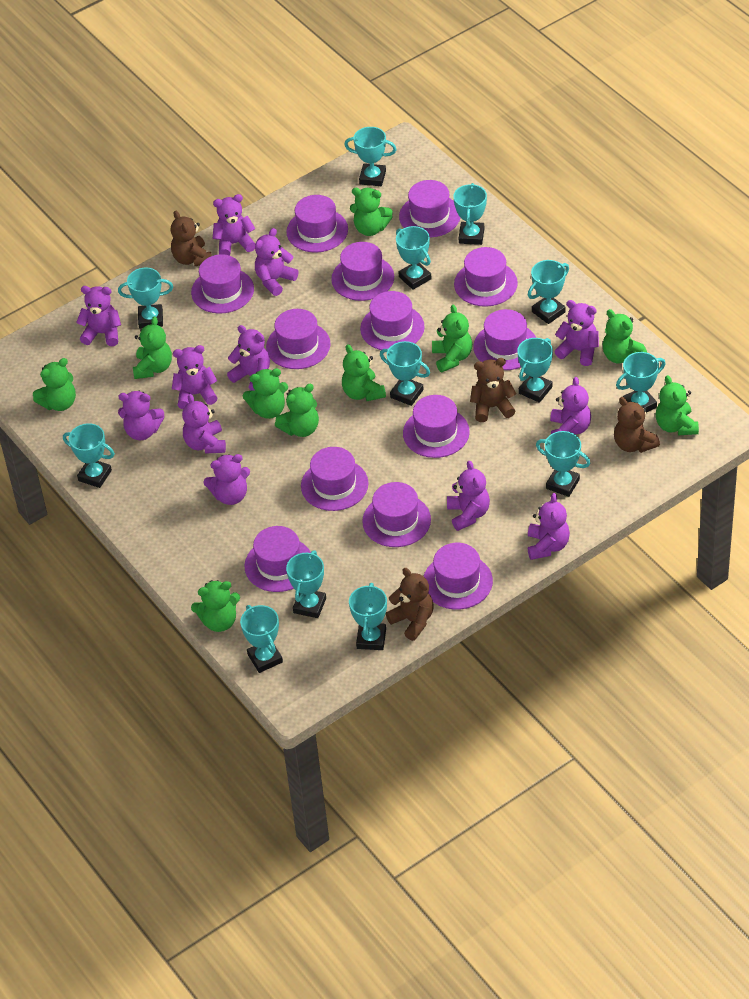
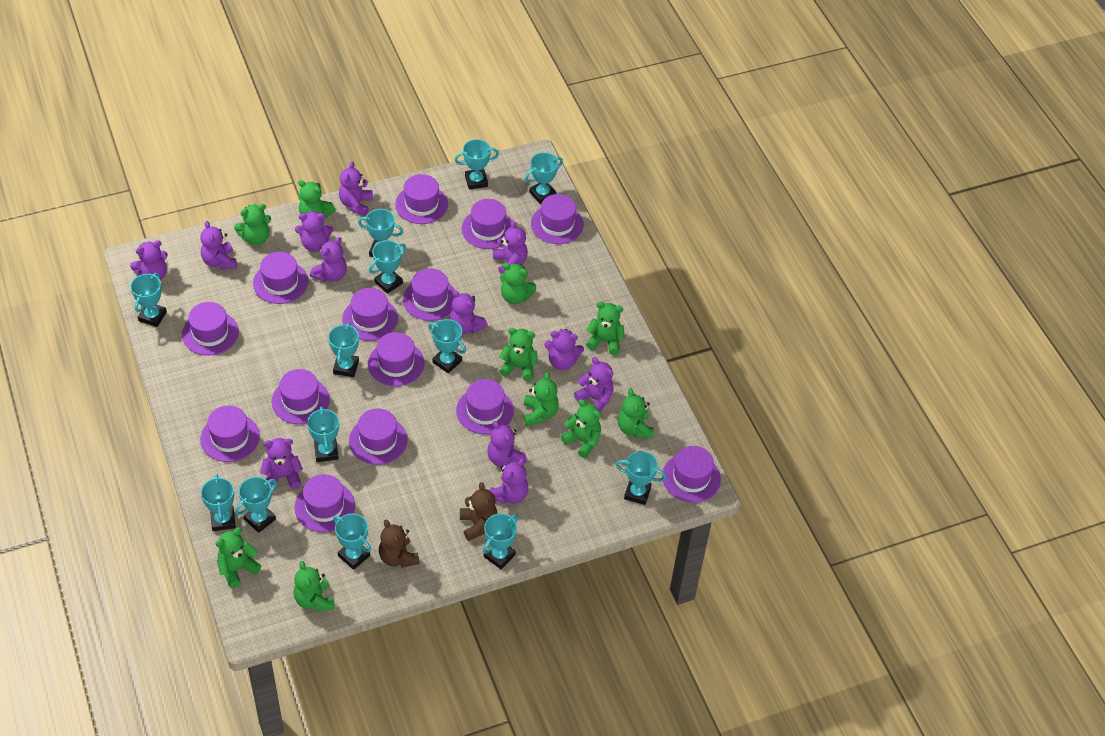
brown teddy bear: 4 -> 2
purple hat: 13 -> 14

